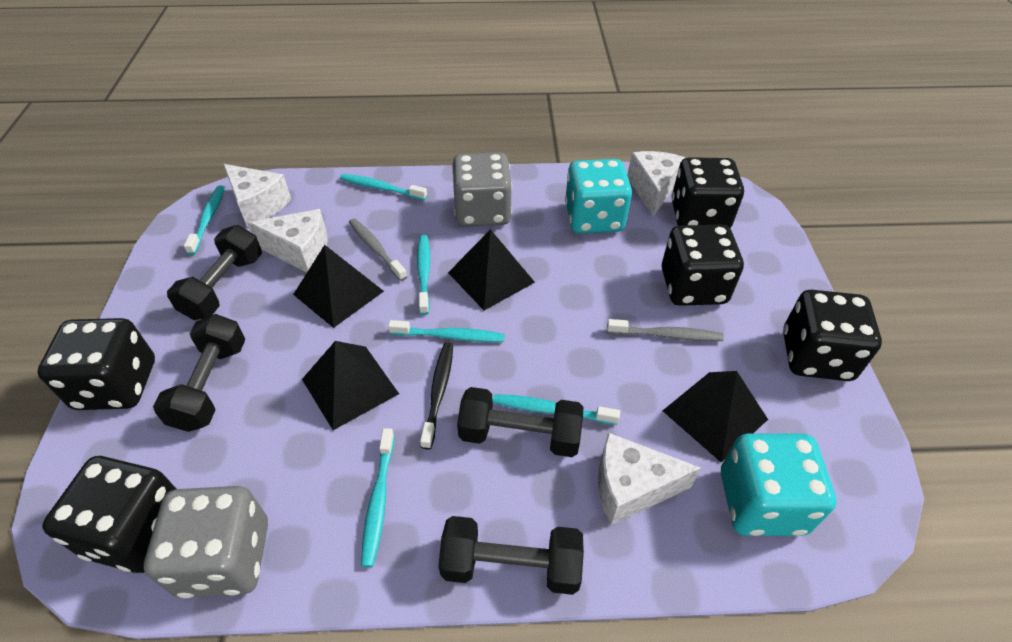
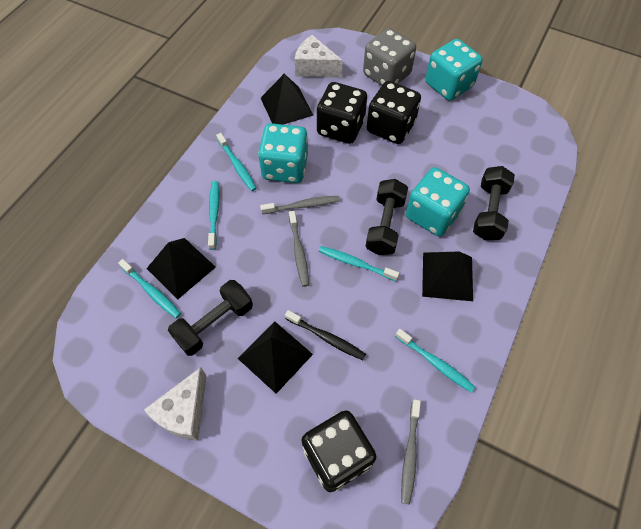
black dice: 5 -> 3
black dumbbell: 4 -> 3
grey dice: 2 -> 1
grey toothbrush: 2 -> 3
turquoise dice: 2 -> 3
turquoise toothbrush: 6 -> 5
white cheese: 4 -> 2

